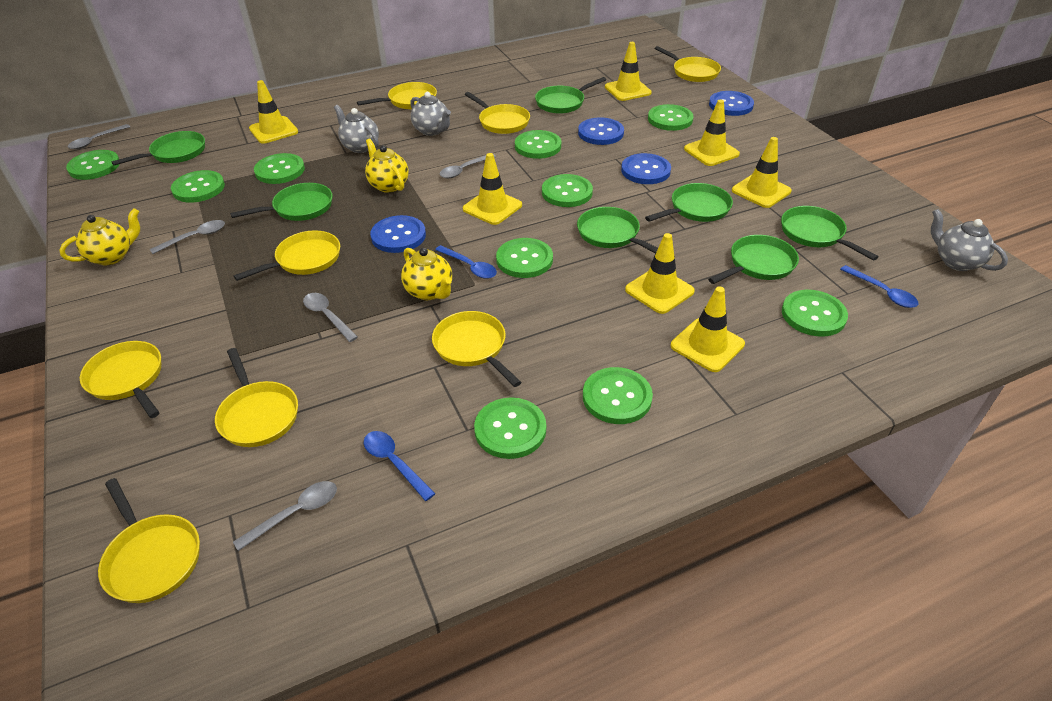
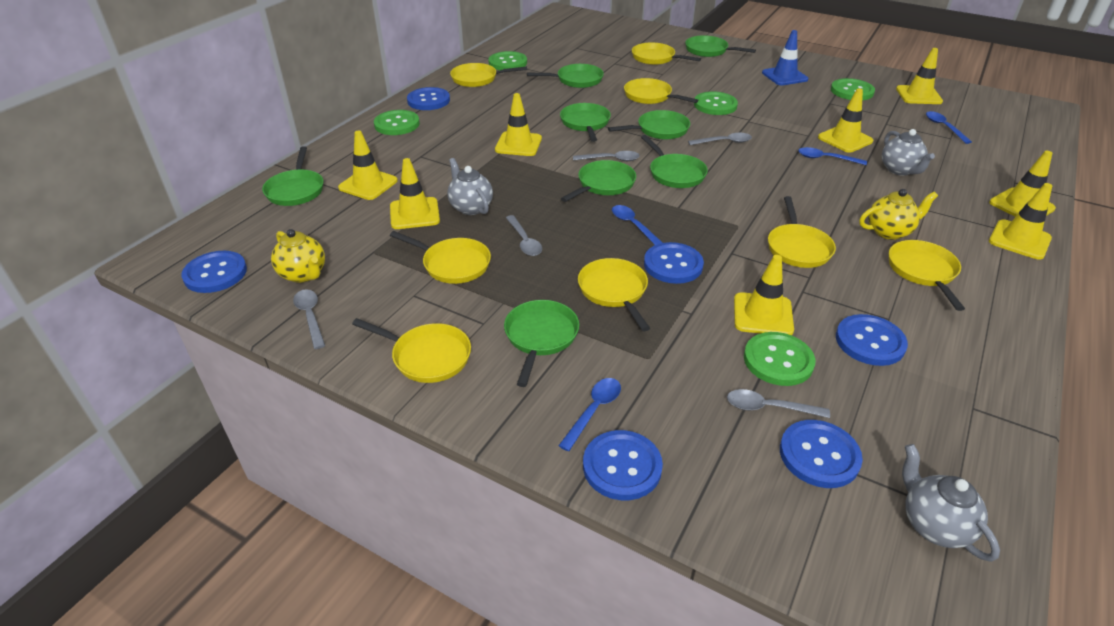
blue button: 4 -> 6
blue spoon: 3 -> 4
blue traffic cone: 0 -> 1
green button: 10 -> 5
green pan: 7 -> 8
yellow teapot: 3 -> 2
yellow traffic cone: 7 -> 8

